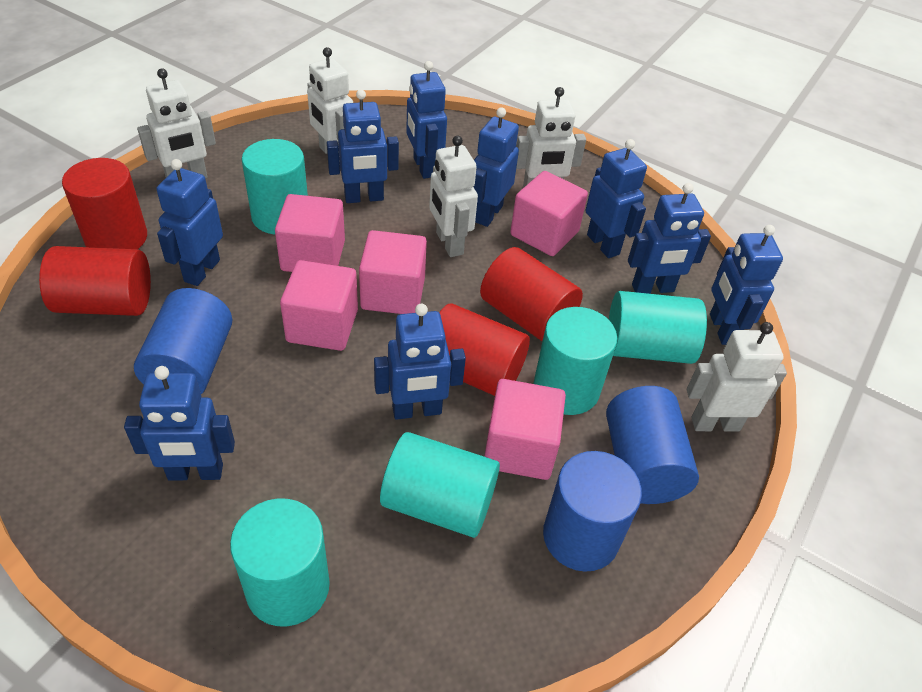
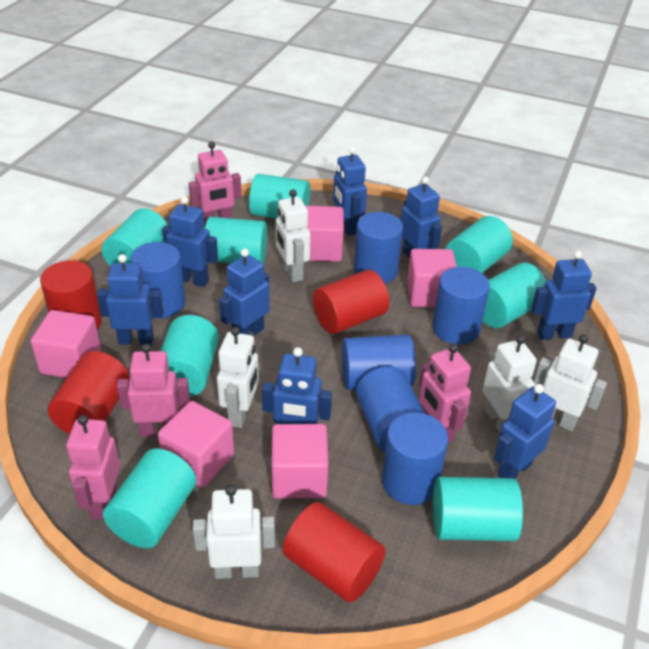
blue cylinder: 3 -> 6
blue robot: 9 -> 8
pink robot: 0 -> 4
turquoise cylinder: 5 -> 8

